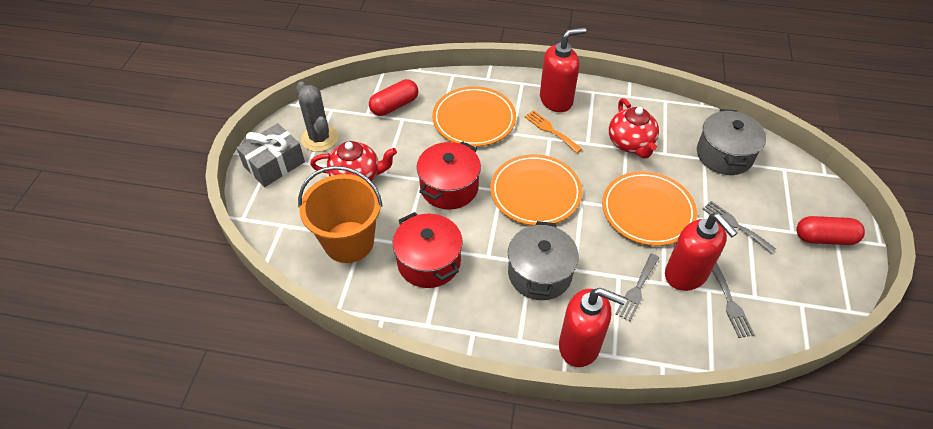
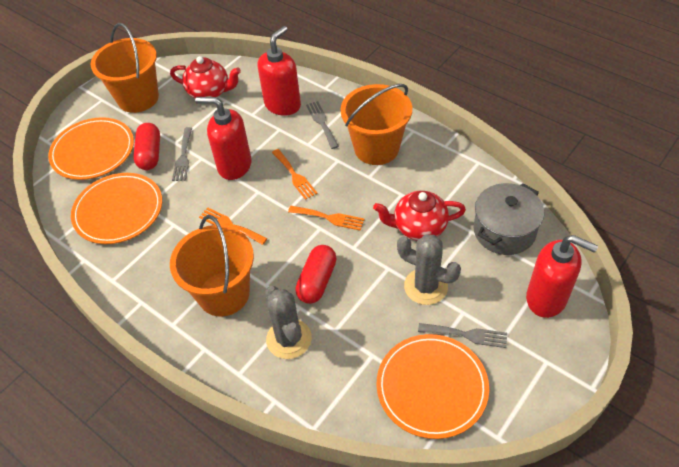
grey cactus: 1 -> 2
grey gift: 1 -> 0
grey pot: 2 -> 1
orange bucket: 1 -> 3
orange fork: 1 -> 3
red pot: 2 -> 0

